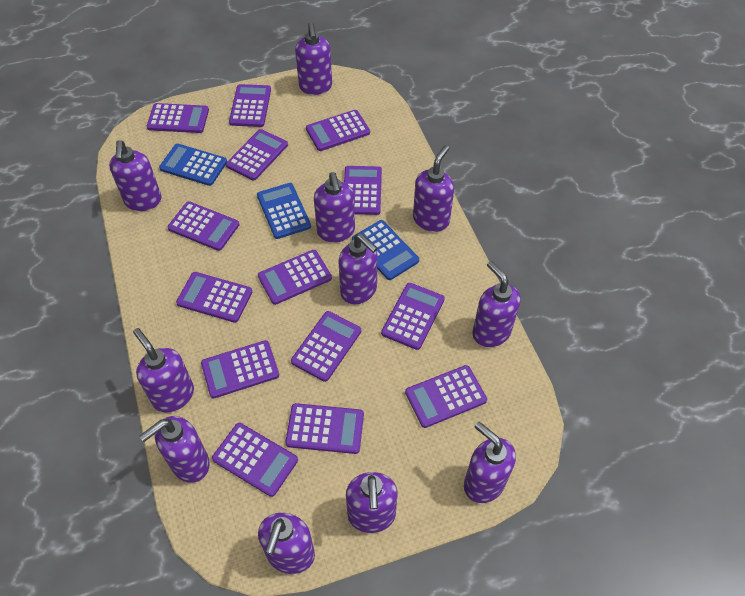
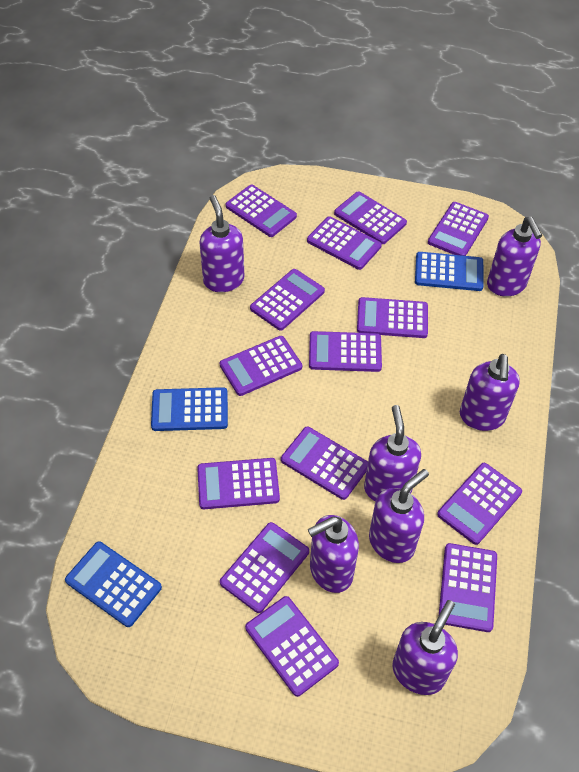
purple soap dispenser: 11 -> 7

